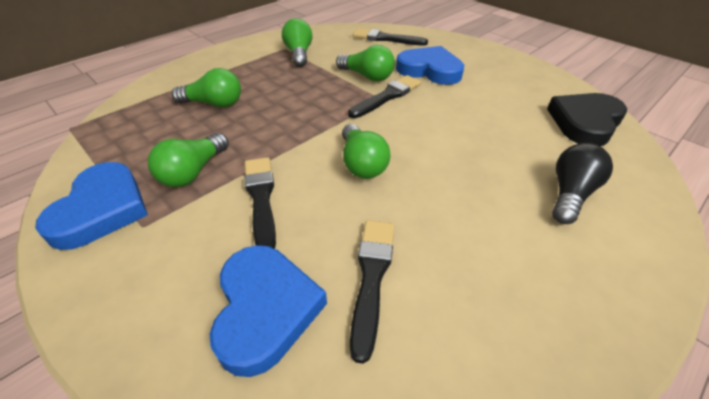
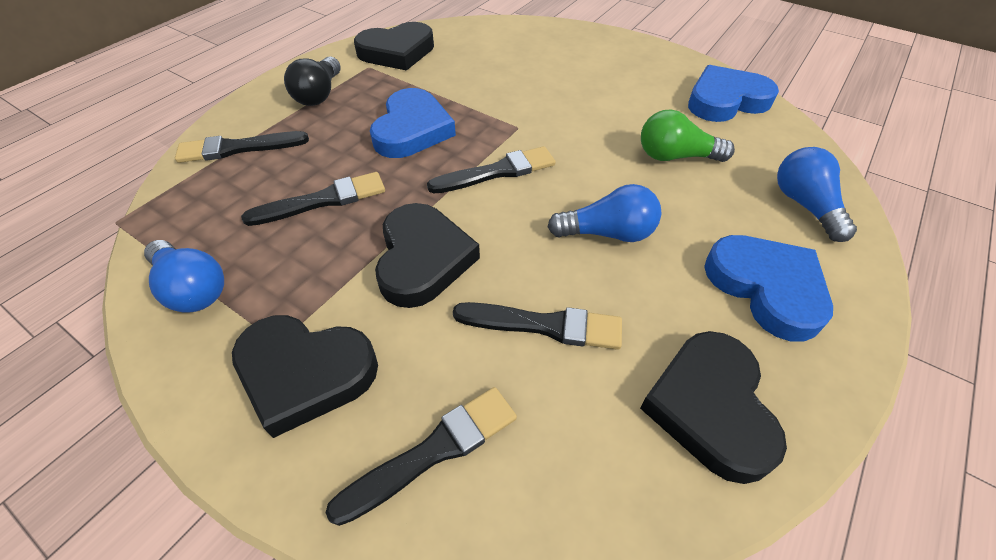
black brush: 4 -> 5
black heart: 1 -> 4
blue light bulb: 0 -> 3
green light bulb: 5 -> 1

